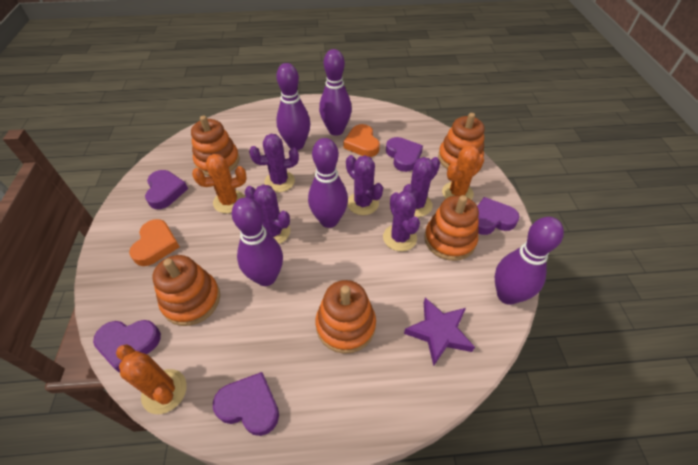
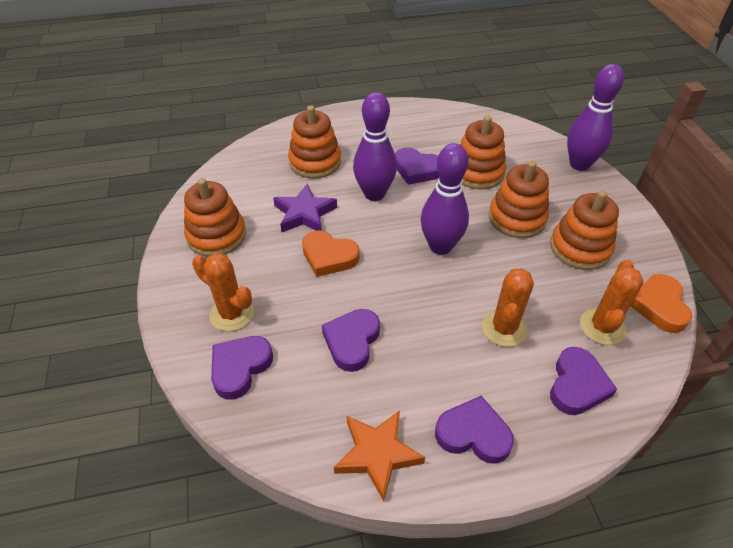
orange star: 0 -> 1
purple bowling pin: 5 -> 3
purple cactus: 5 -> 0

